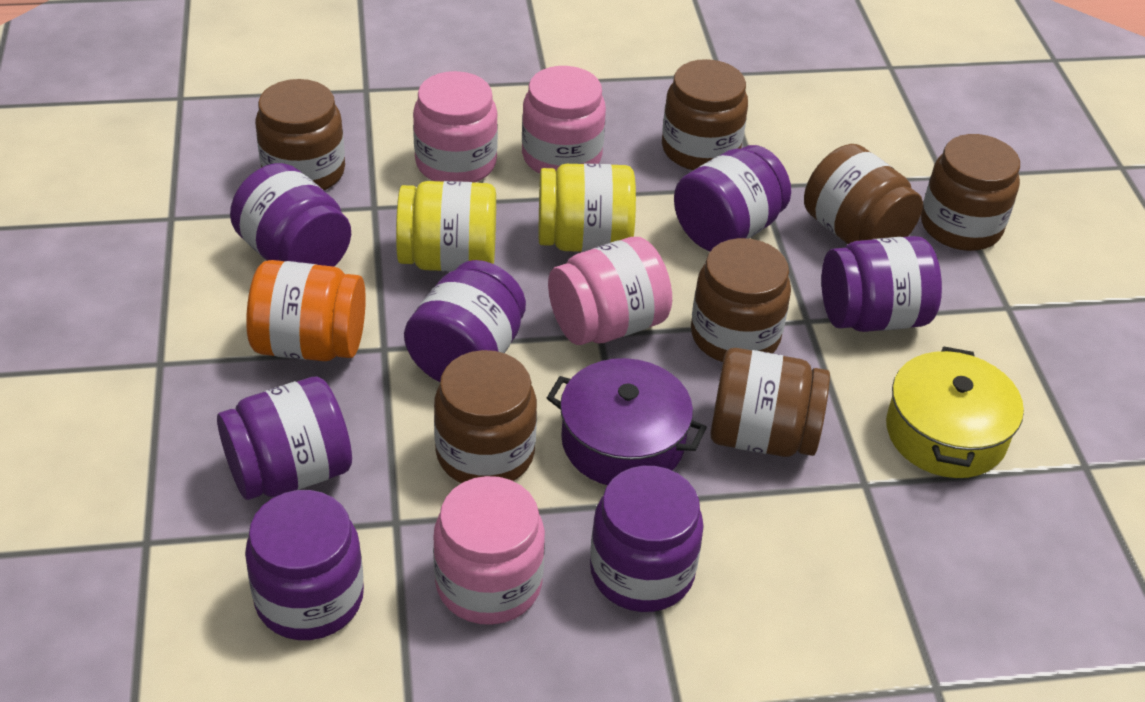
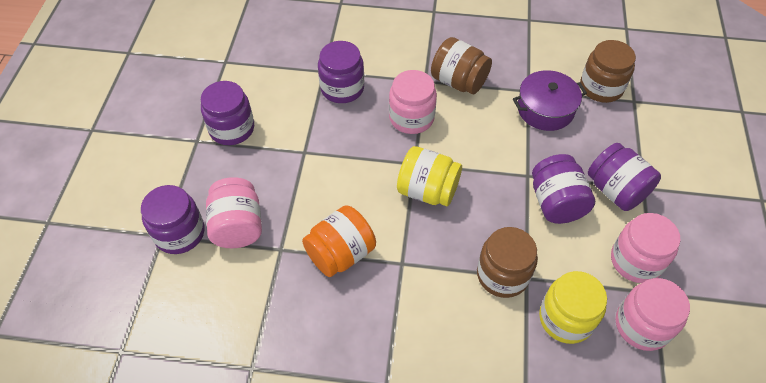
brown jar: 7 -> 3
purple jar: 7 -> 5
yellow pot: 1 -> 0

